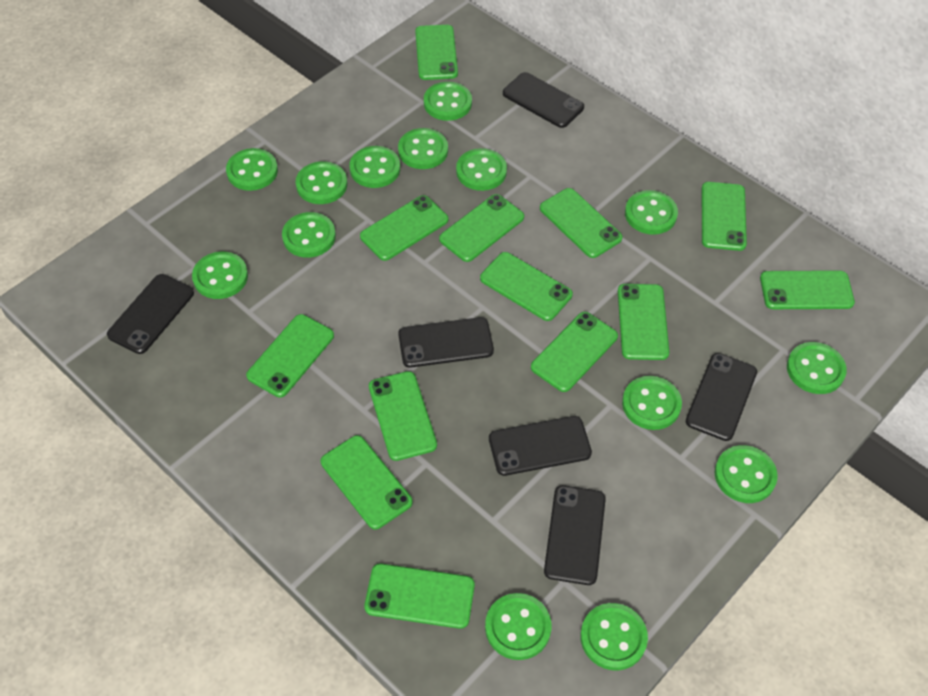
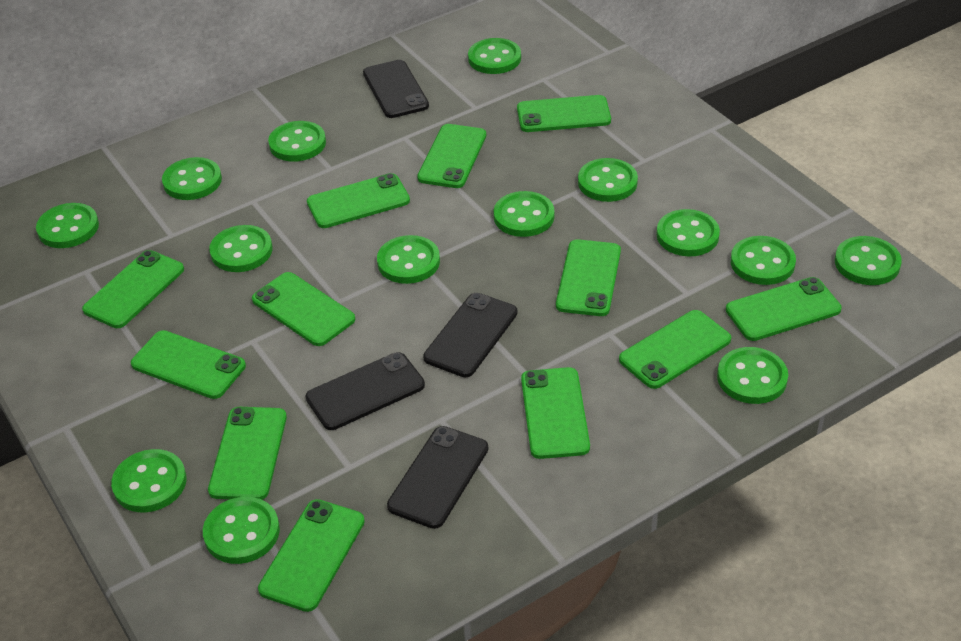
black phone: 6 -> 4
green phone: 13 -> 12

